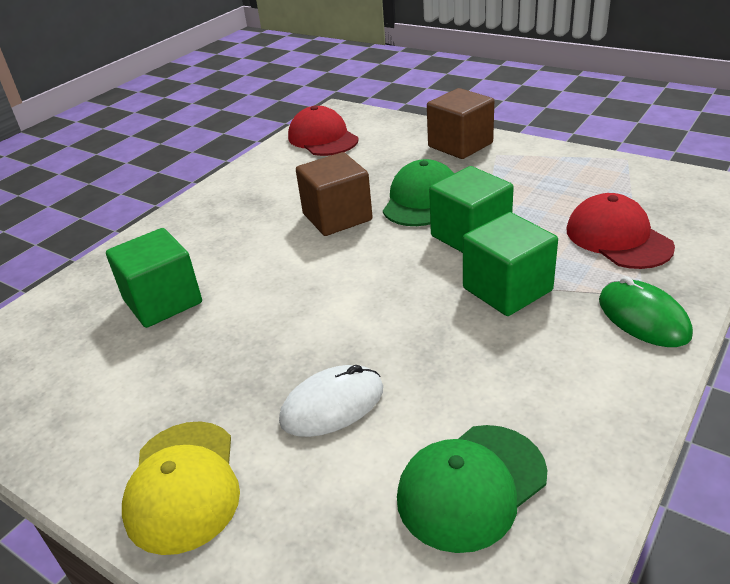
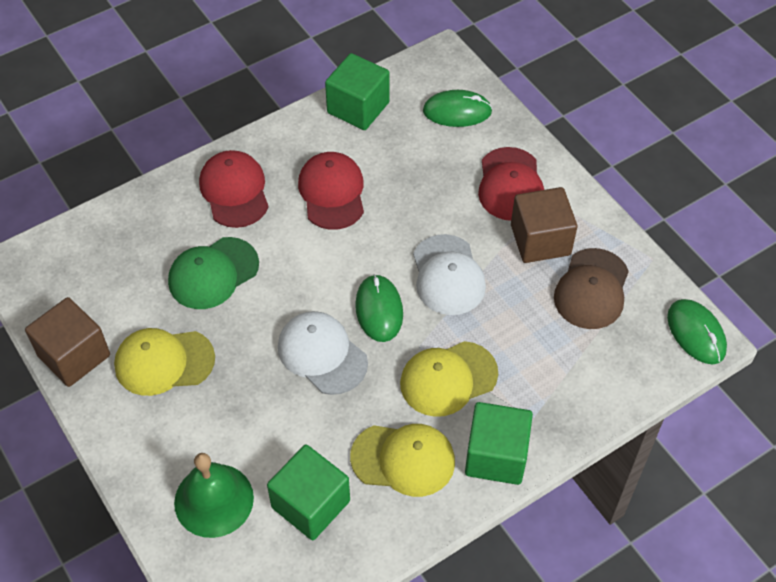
brown cap: 0 -> 1
green bell: 0 -> 1
green cap: 2 -> 1
green mouse: 1 -> 3
red cap: 2 -> 3
white cap: 0 -> 2
white mouse: 1 -> 0
yellow cap: 1 -> 3

